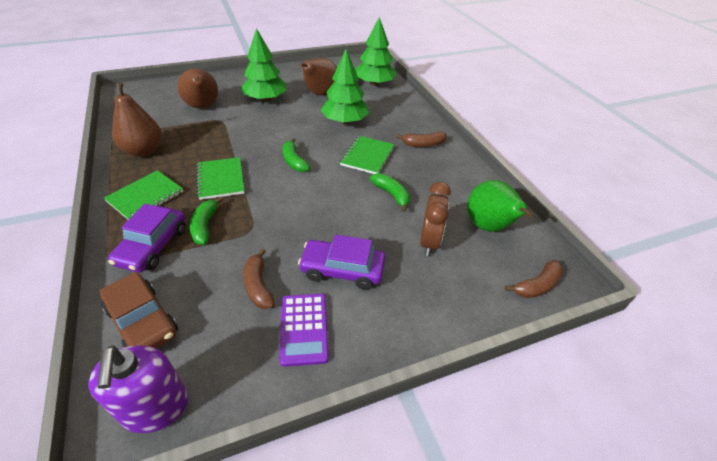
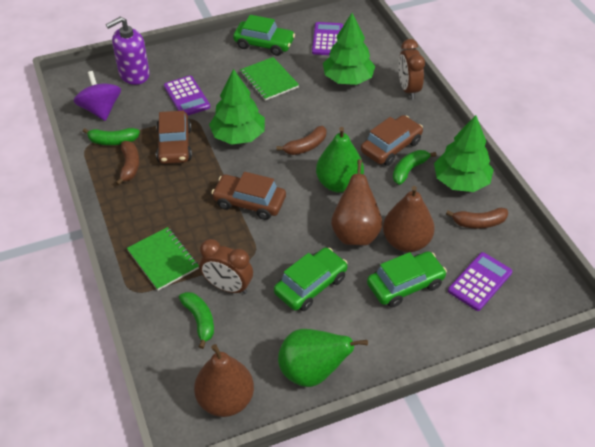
brown car: 1 -> 3
brown clock: 1 -> 2
green car: 0 -> 3
green notebook: 3 -> 2
green pear: 1 -> 2
purple calculator: 1 -> 3
purple car: 2 -> 0
purple spinning top: 0 -> 1

